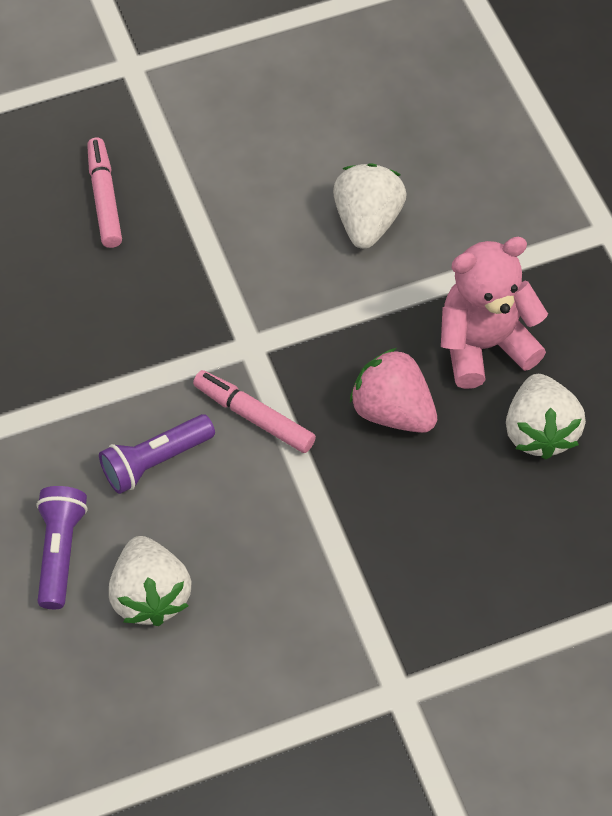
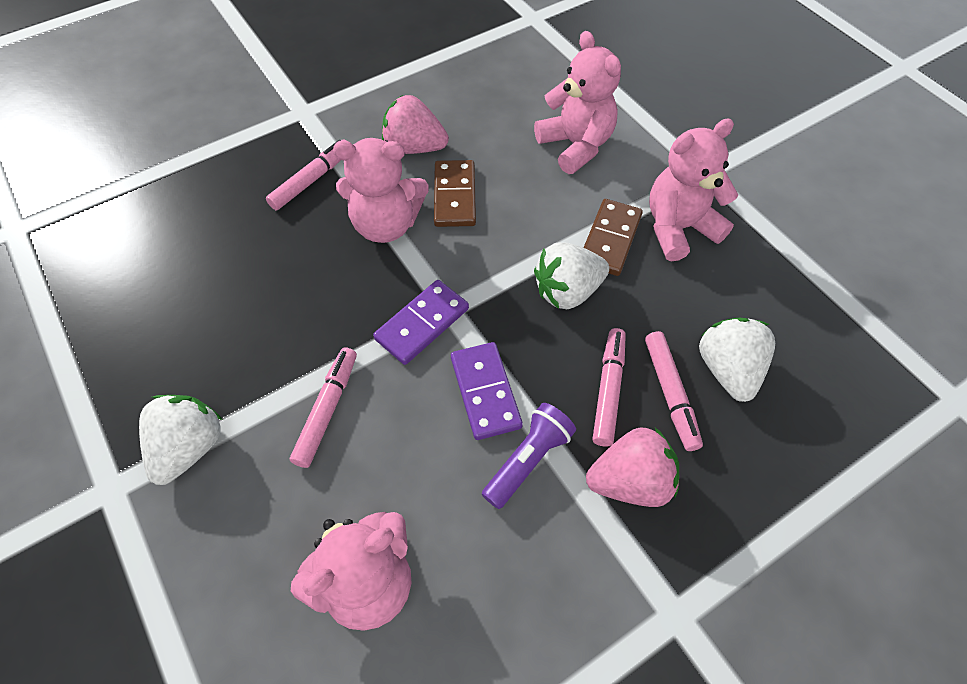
brown domino: 0 -> 2
pink marker: 2 -> 4
pink strawberry: 1 -> 2
pink teddy bear: 1 -> 4
purple domino: 0 -> 2
purple flashlight: 2 -> 1

